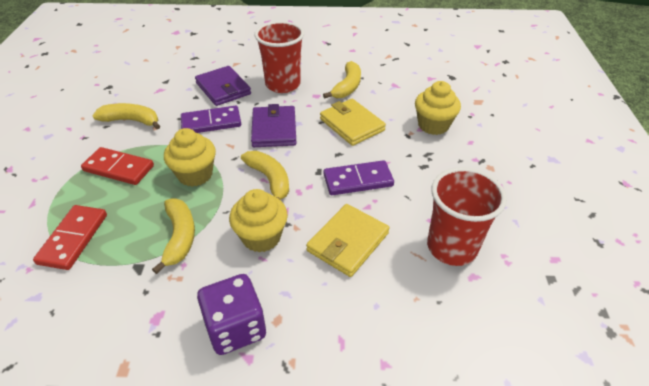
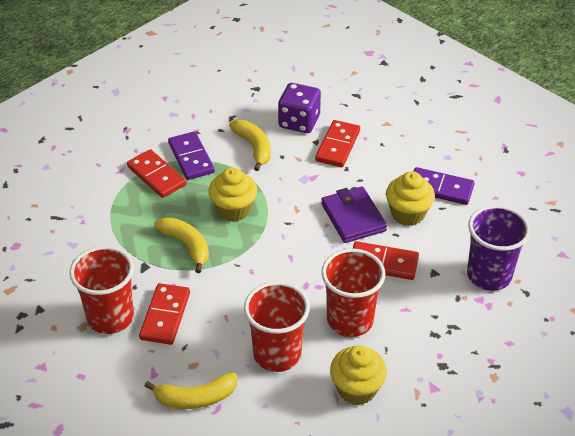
purple cup: 0 -> 1
purple wallet: 2 -> 1
red cup: 2 -> 3
red domino: 2 -> 4
yellow banana: 4 -> 3
yellow wallet: 2 -> 0

